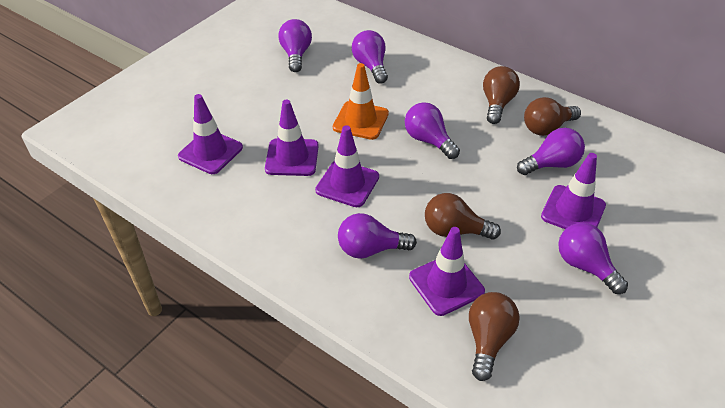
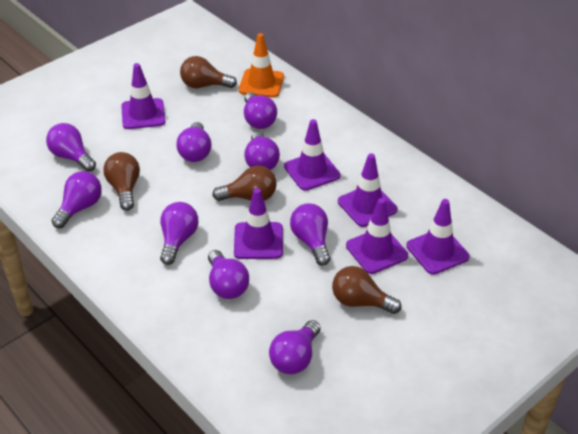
purple light bulb: 6 -> 9
purple traffic cone: 5 -> 6

